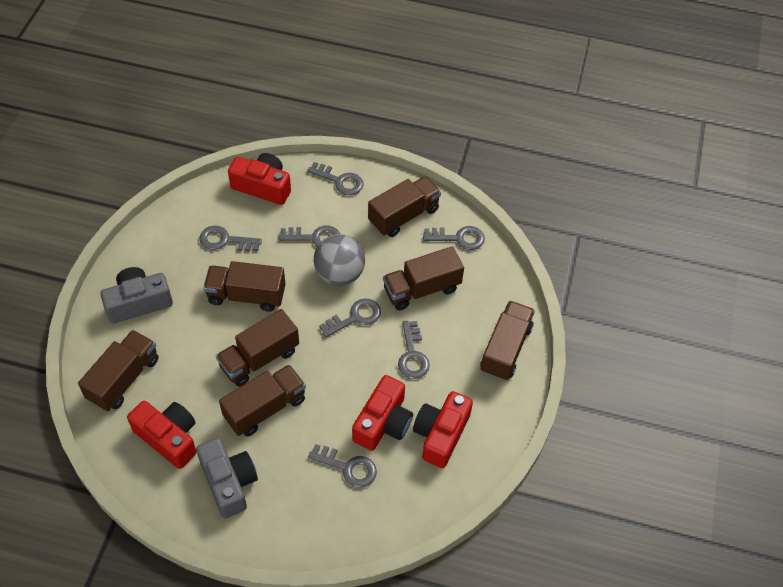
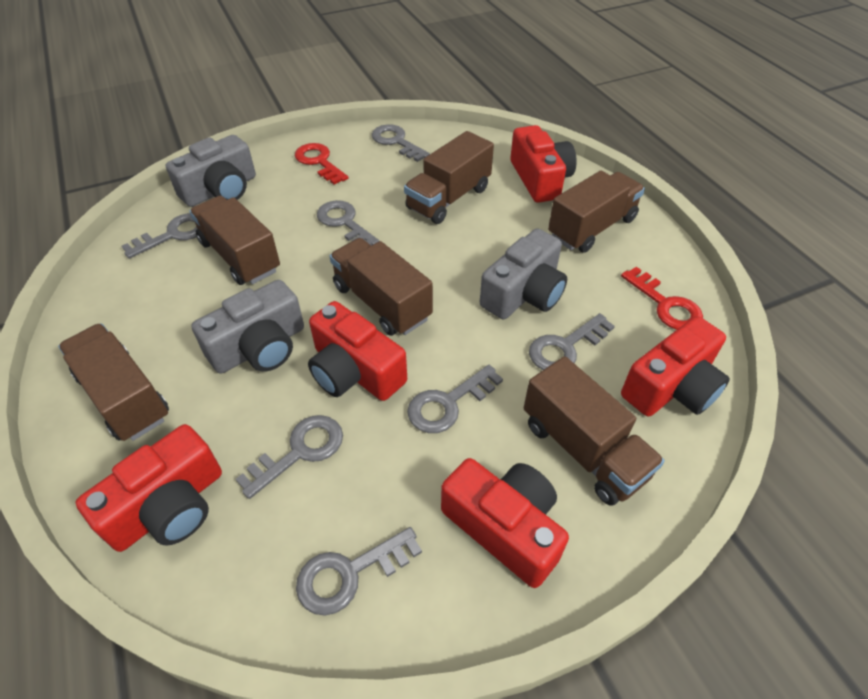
brown truck: 7 -> 6
grey ball: 1 -> 0
grey camera: 2 -> 3
red camera: 4 -> 5
red key: 0 -> 2

